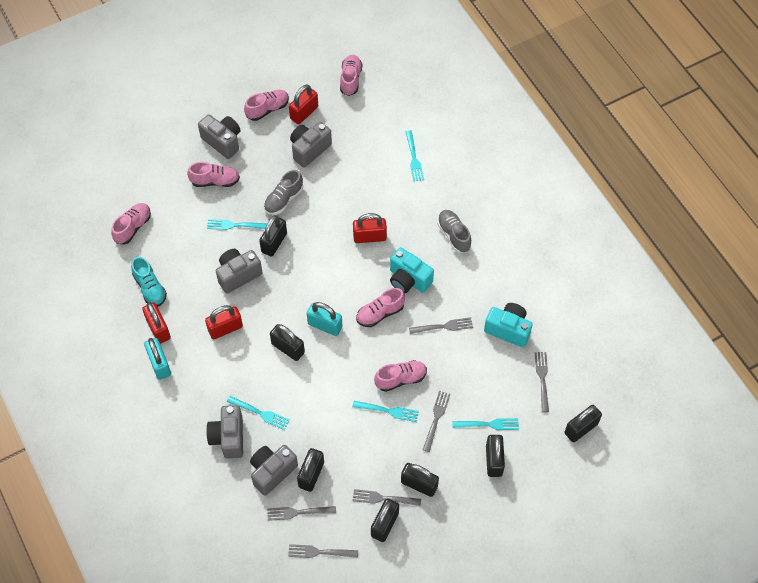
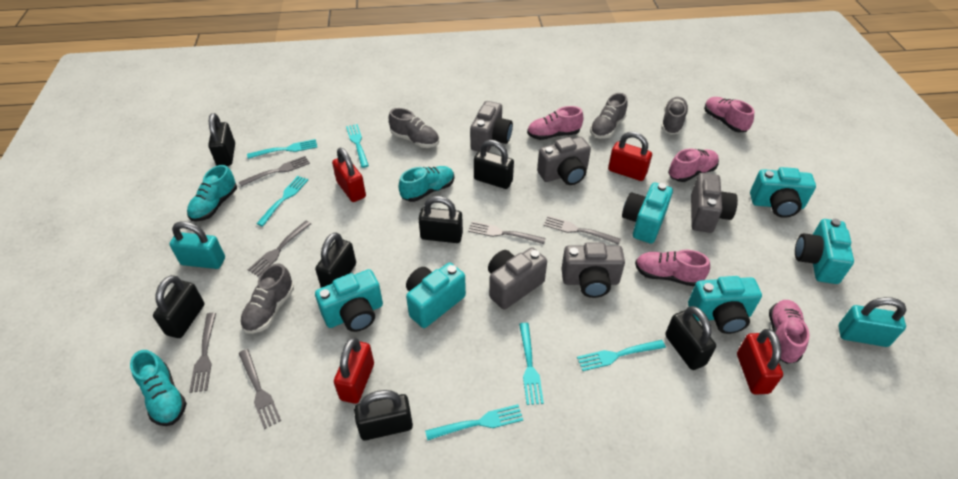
grey shoe: 2 -> 4
pink shoe: 6 -> 5
turquoise camera: 2 -> 6
turquoise fork: 5 -> 6
turquoise shoe: 1 -> 3

